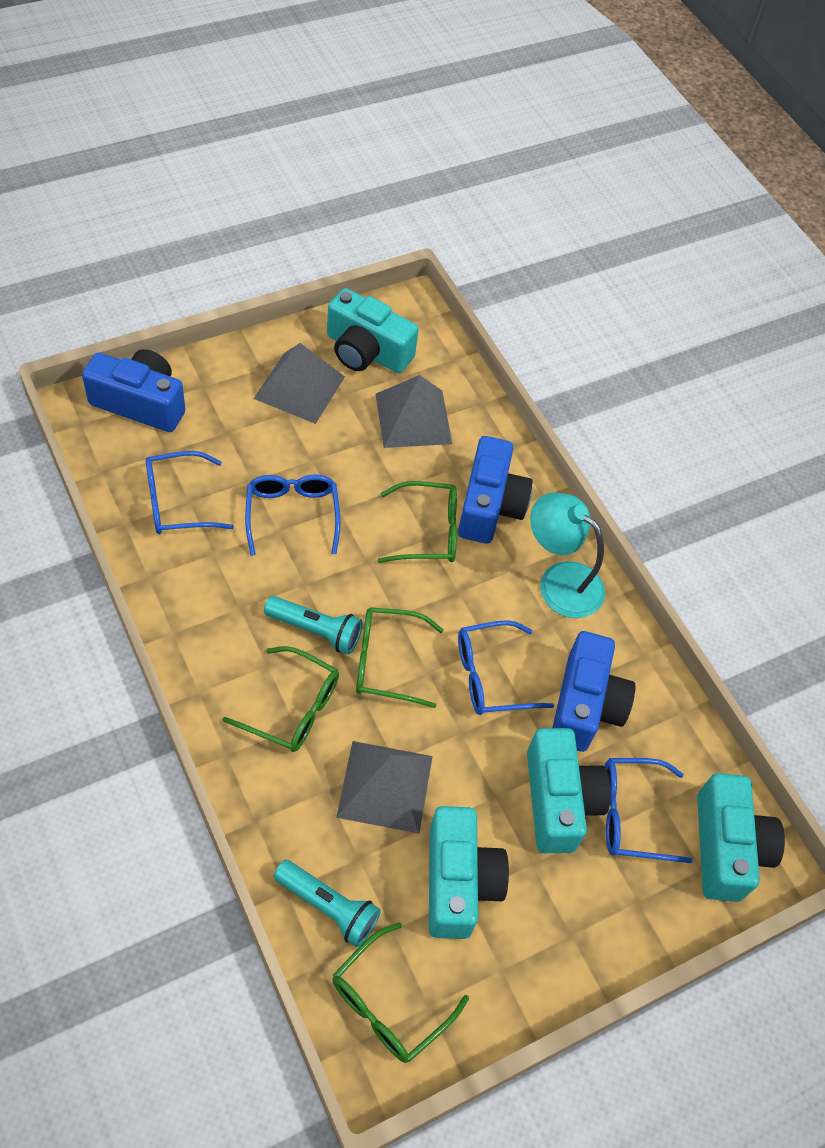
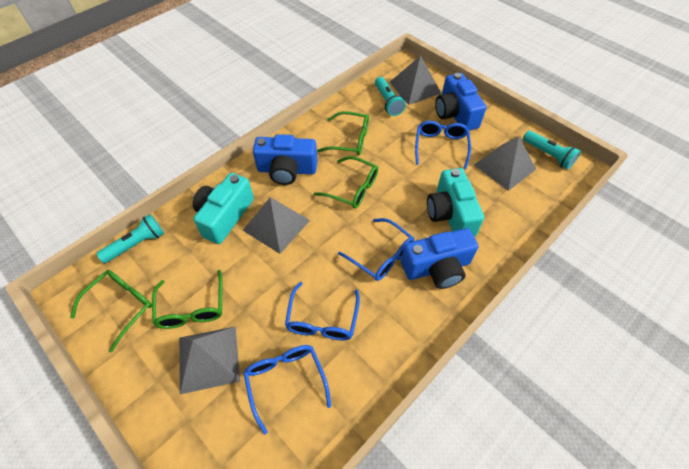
grey pyramid: 3 -> 4
turquoise camera: 4 -> 2
turquoise flashlight: 2 -> 3
turquoise lamp: 1 -> 0

